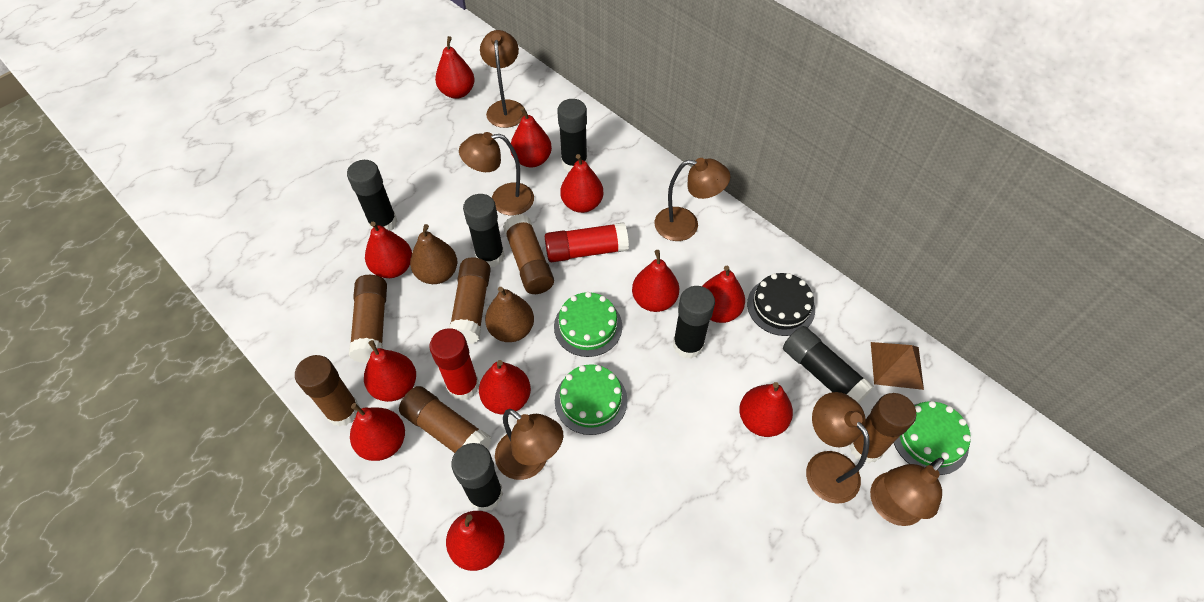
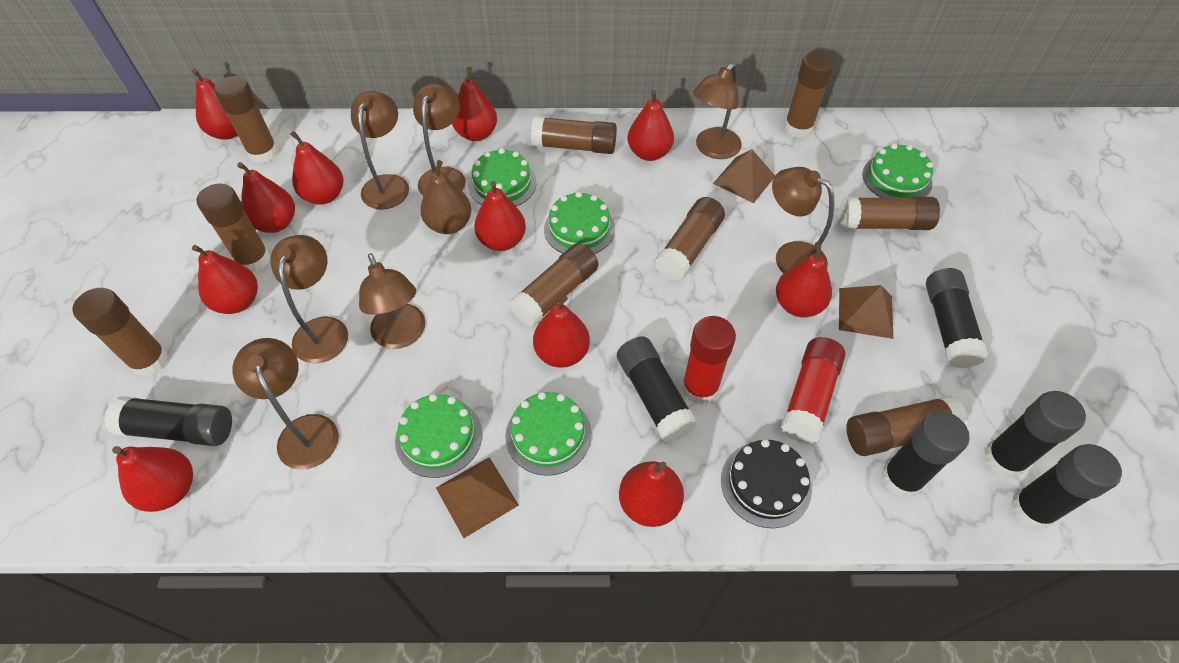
brown glue stick: 6 -> 9
brown lamp: 6 -> 7
brown pear: 2 -> 1
brown pyramid: 1 -> 3
green cake: 3 -> 5

